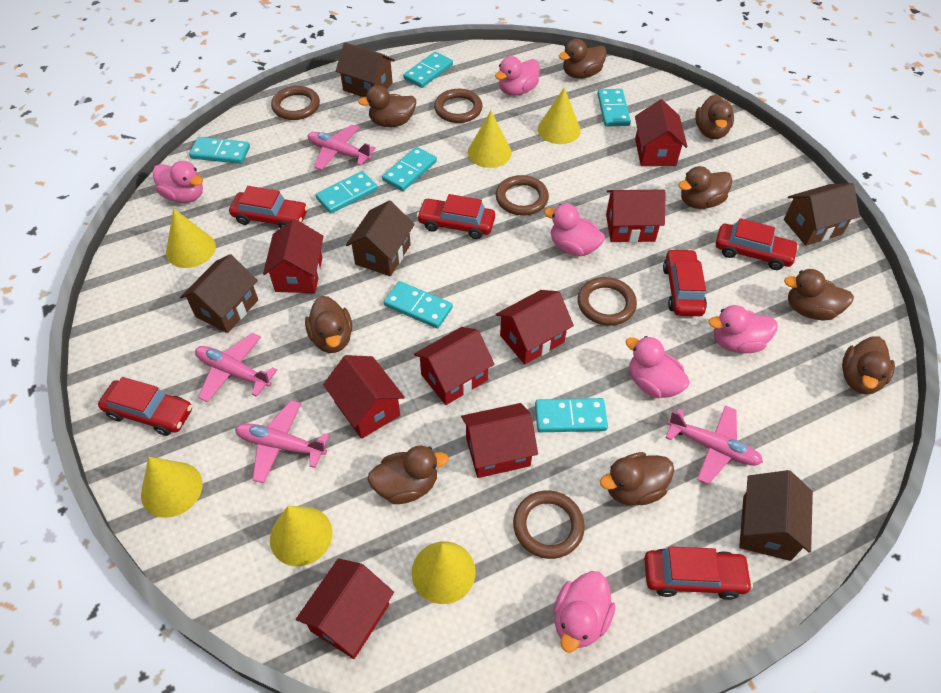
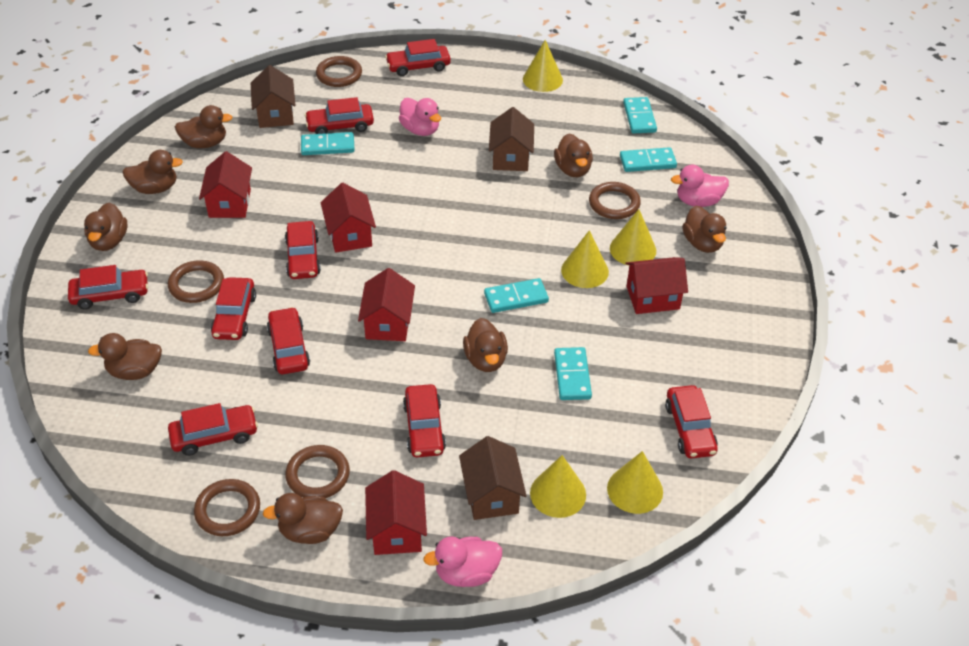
brown duck: 9 -> 8
brown house: 5 -> 3
pink duck: 6 -> 3
pink plane: 4 -> 0
red car: 6 -> 9
red house: 8 -> 5
turquoise domino: 7 -> 5
yellow cone: 6 -> 5

